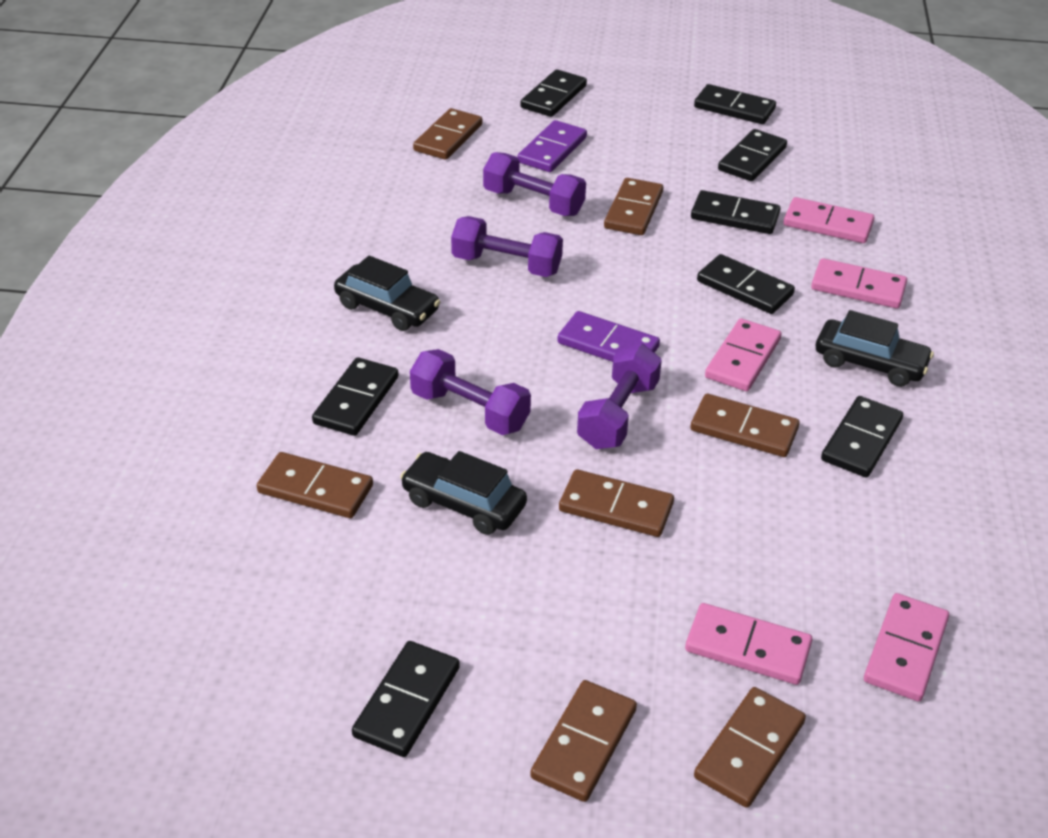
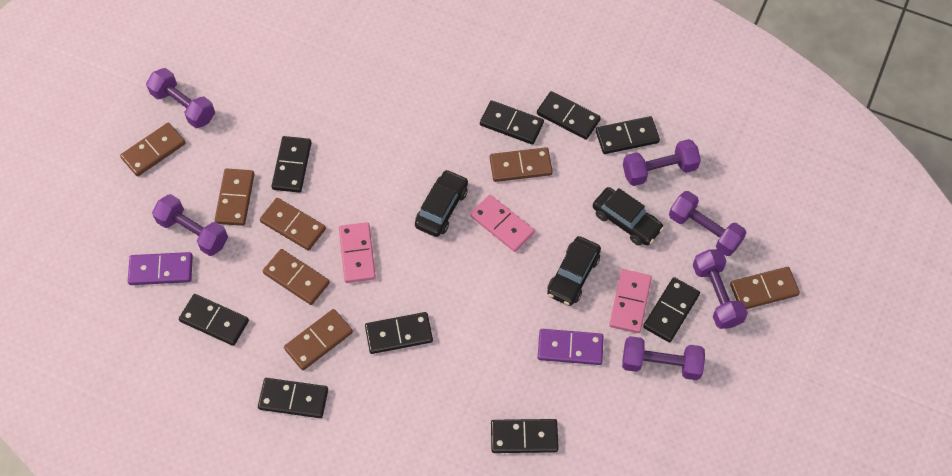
black domino: 8 -> 9
pink domino: 5 -> 3
purple dumbbell: 4 -> 6

